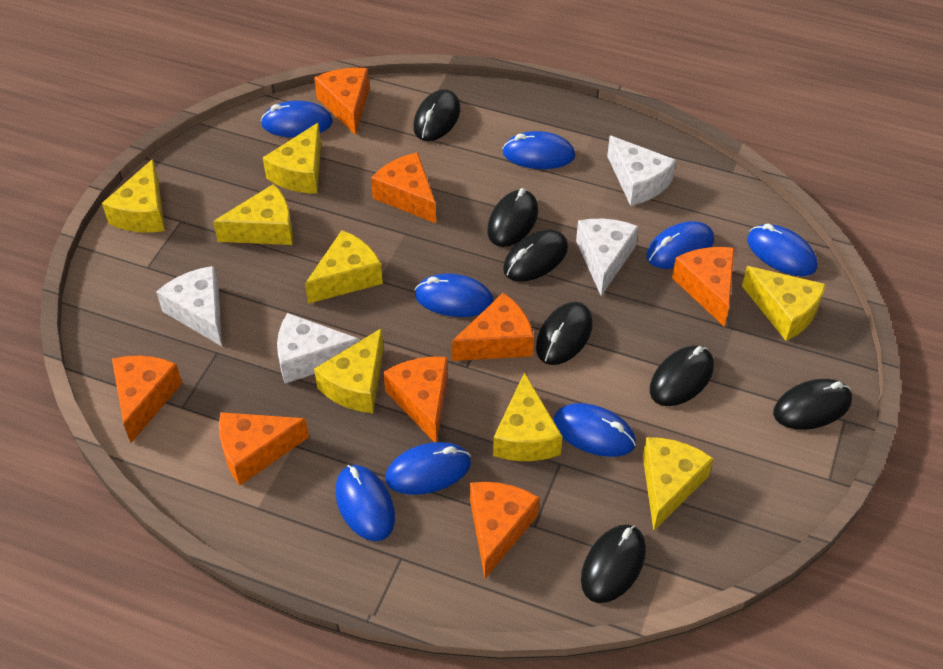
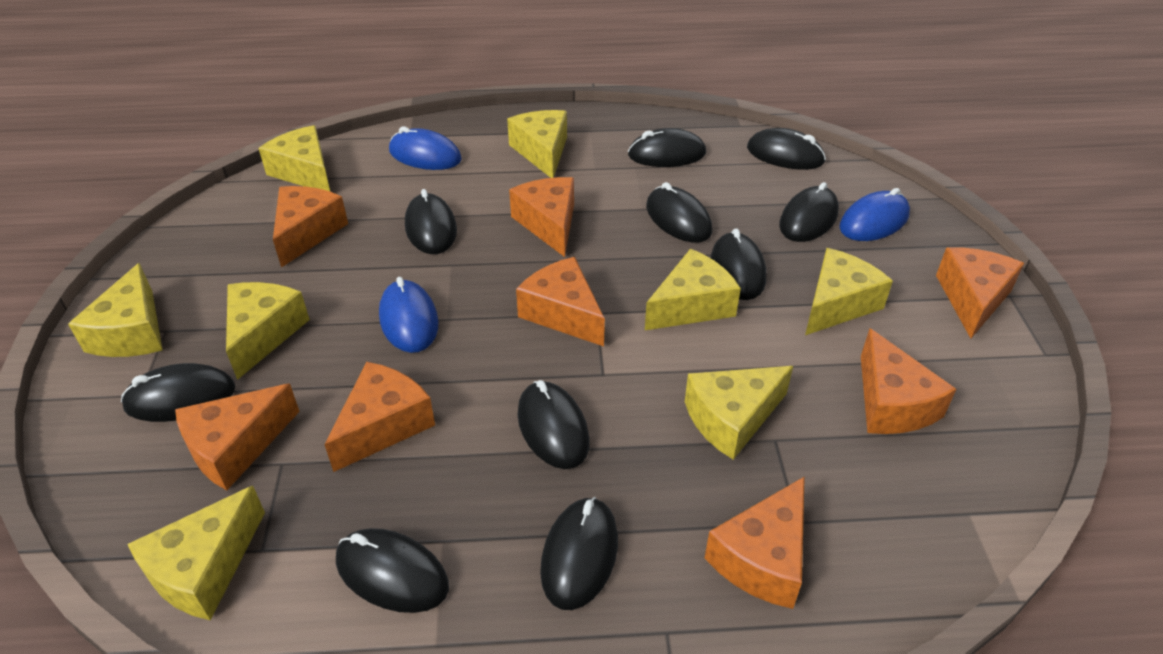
black mouse: 7 -> 10
blue mouse: 8 -> 3
white cheese: 4 -> 0

